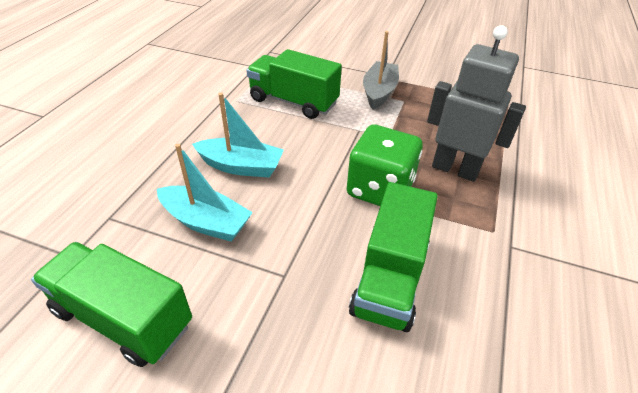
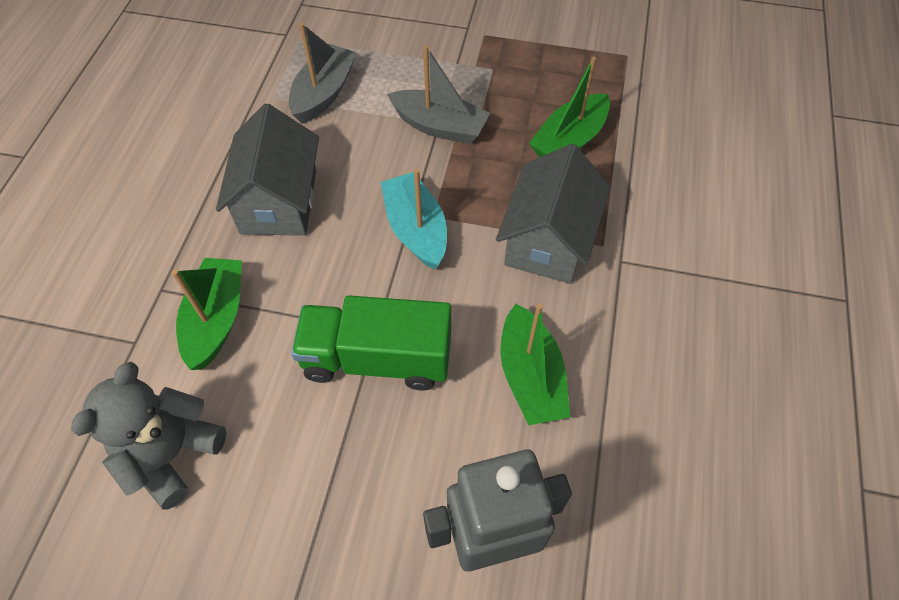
green boat: 0 -> 3
green dice: 1 -> 0
green truck: 3 -> 1
grey boat: 1 -> 2
grey house: 0 -> 2
grey teddy bear: 0 -> 1
turquoise boat: 2 -> 1

